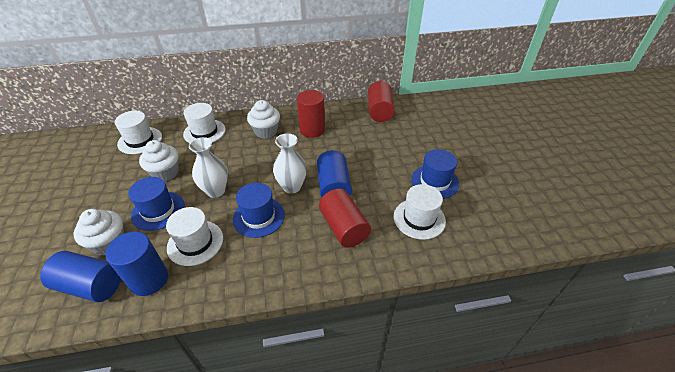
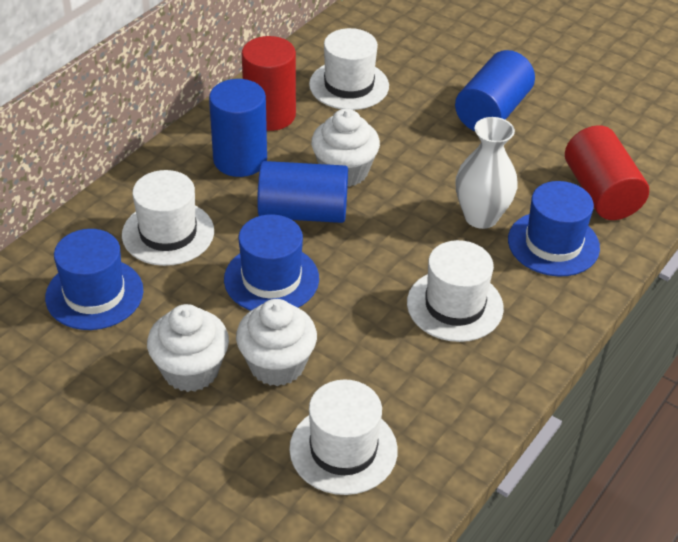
red cylinder: 3 -> 2
white vase: 2 -> 1

